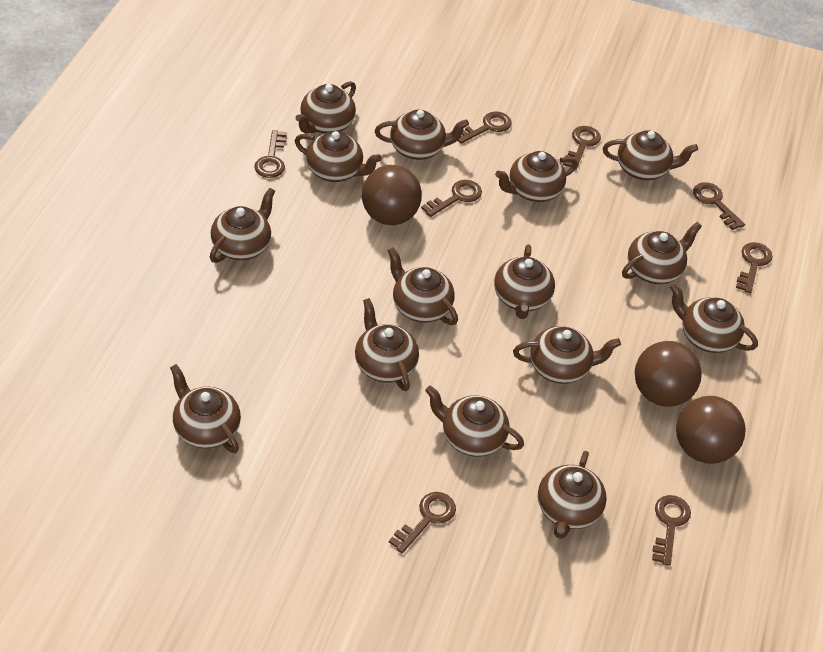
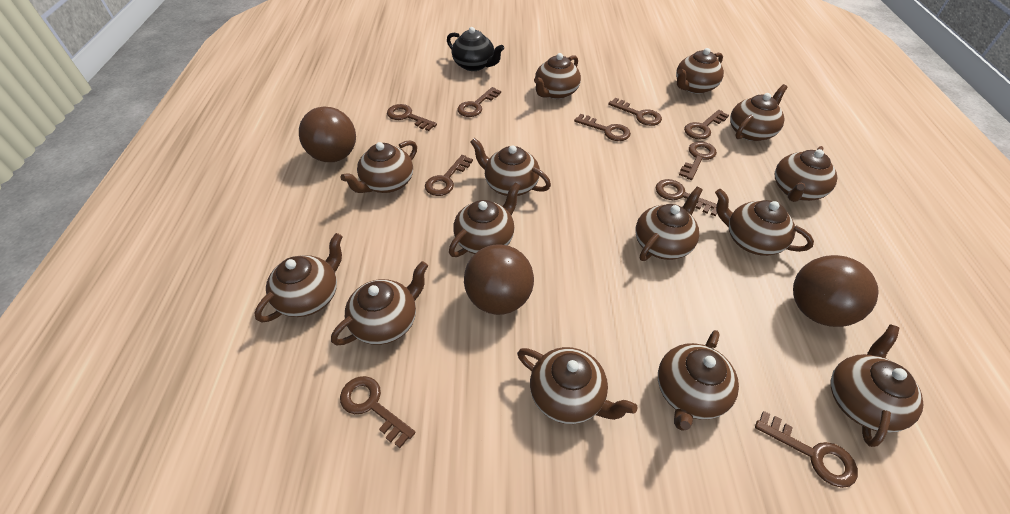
black teapot: 0 -> 1
brown key: 8 -> 10
brown teapot: 15 -> 14

